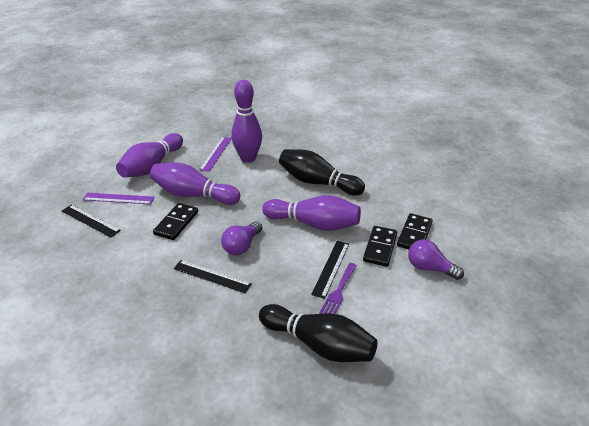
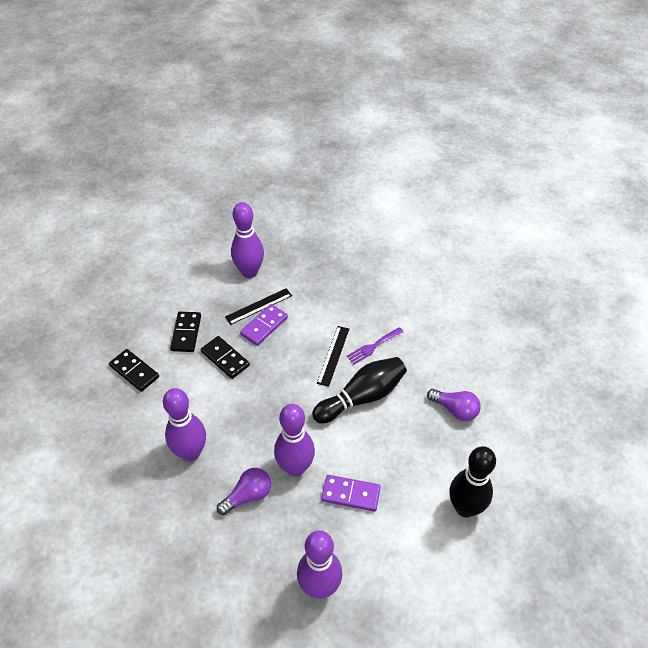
black ruler: 3 -> 2
purple domino: 0 -> 2
purple ruler: 2 -> 0

